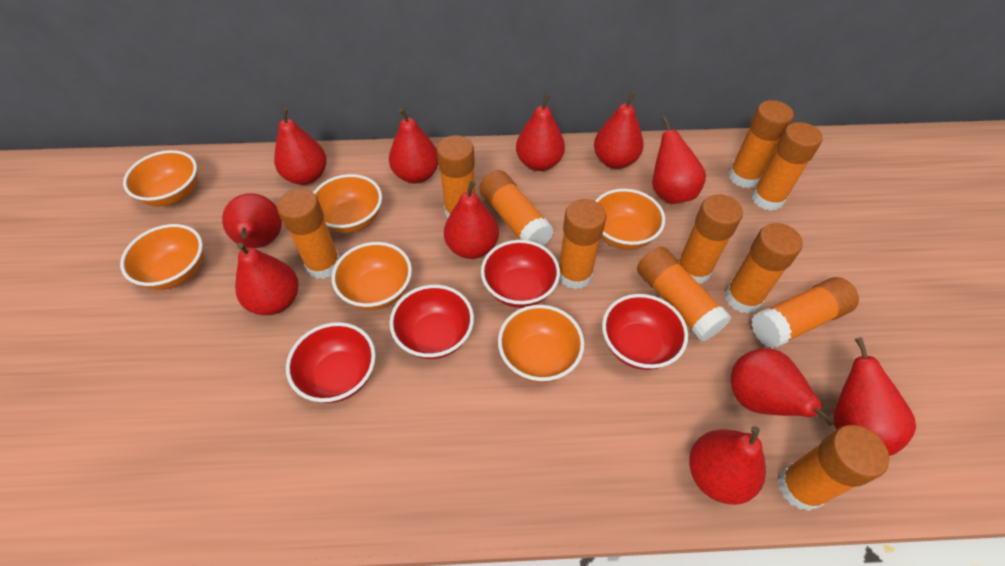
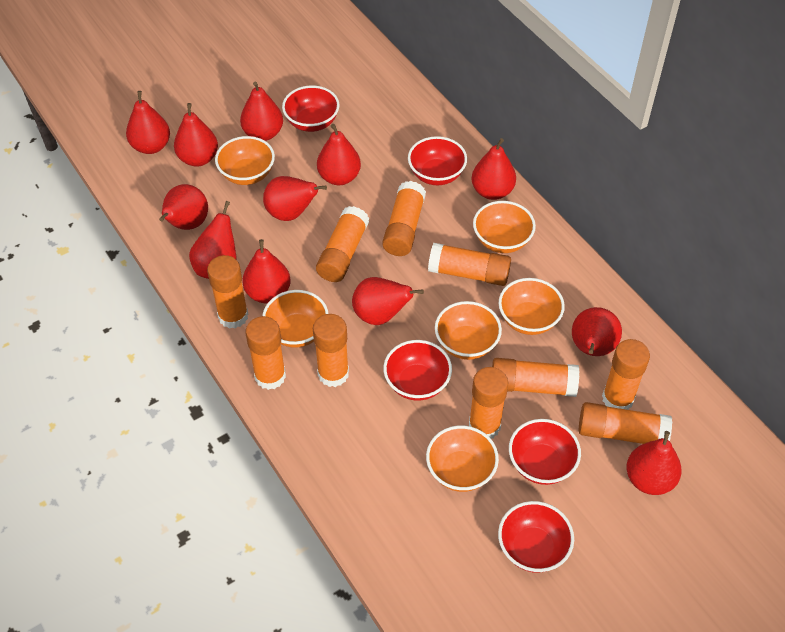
orange glue stick: 11 -> 10
red bowl: 4 -> 5
red pear: 11 -> 12

